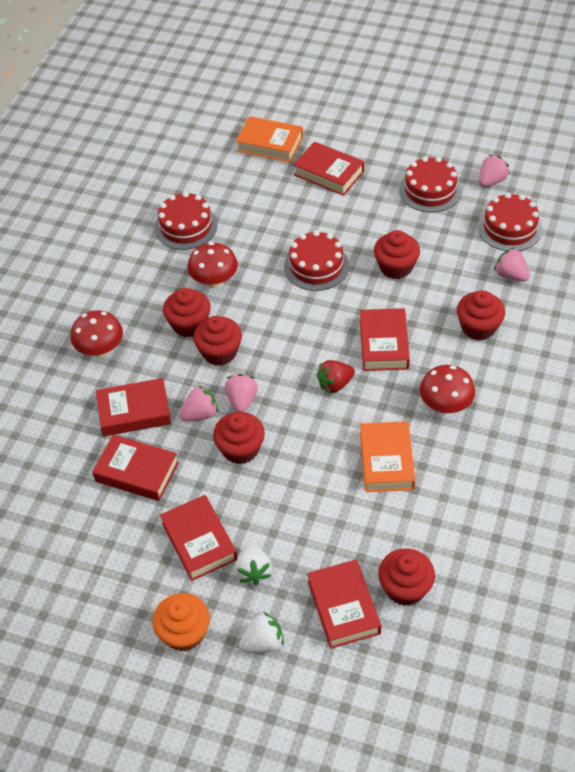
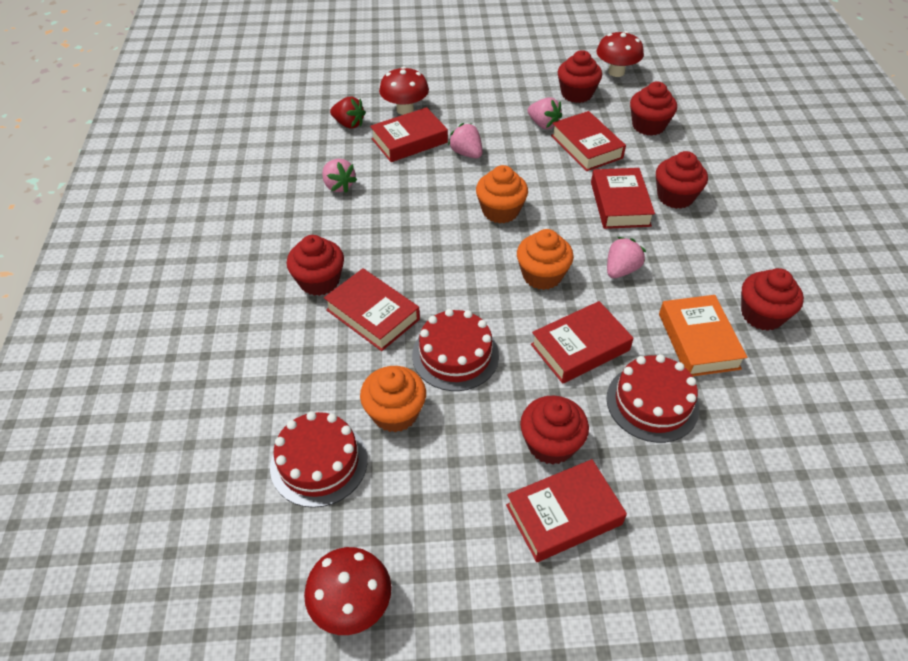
orange book: 2 -> 1
orange cupcake: 1 -> 3
red cake: 4 -> 3
white strawberry: 2 -> 0

